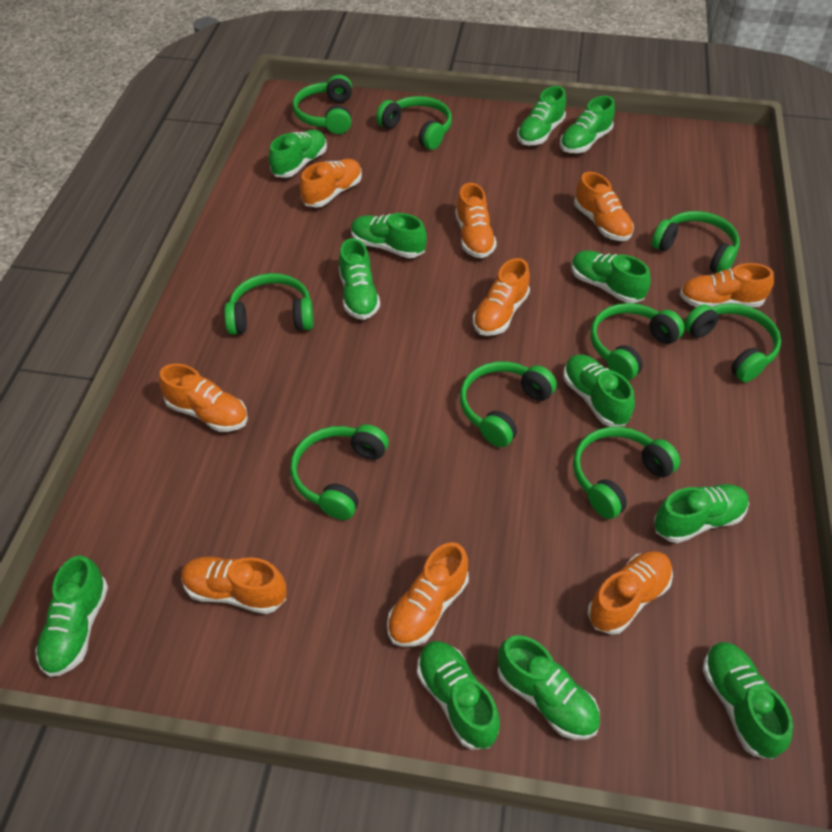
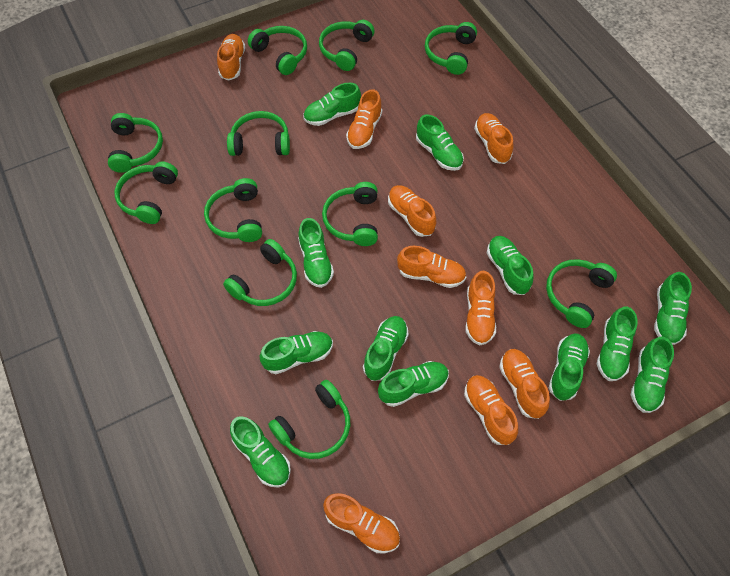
green headphones: 9 -> 11

